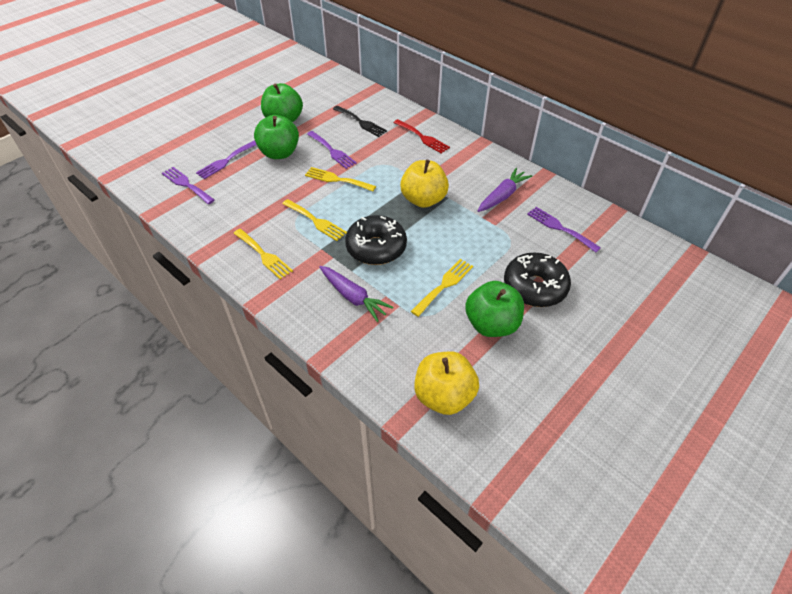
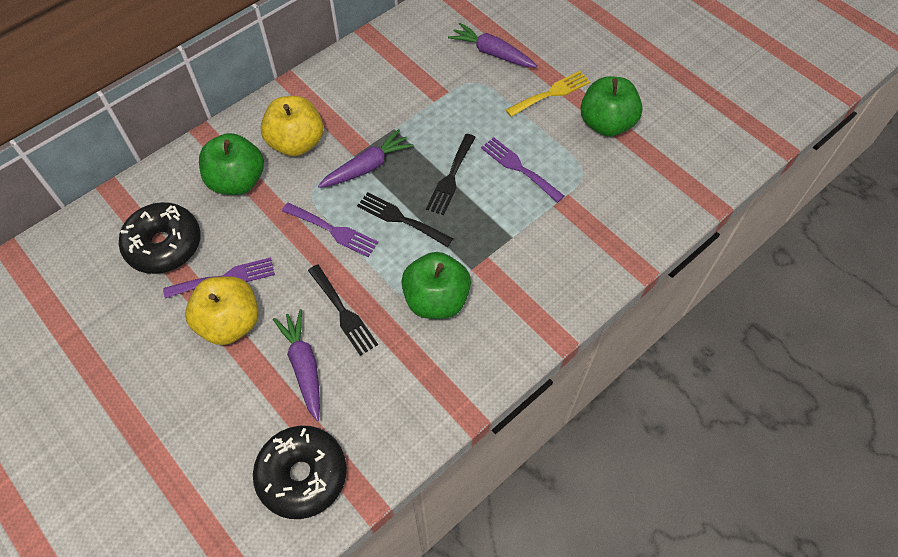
black fork: 1 -> 3
purple carrot: 2 -> 3
purple fork: 4 -> 3
red fork: 1 -> 0
yellow fork: 4 -> 1

